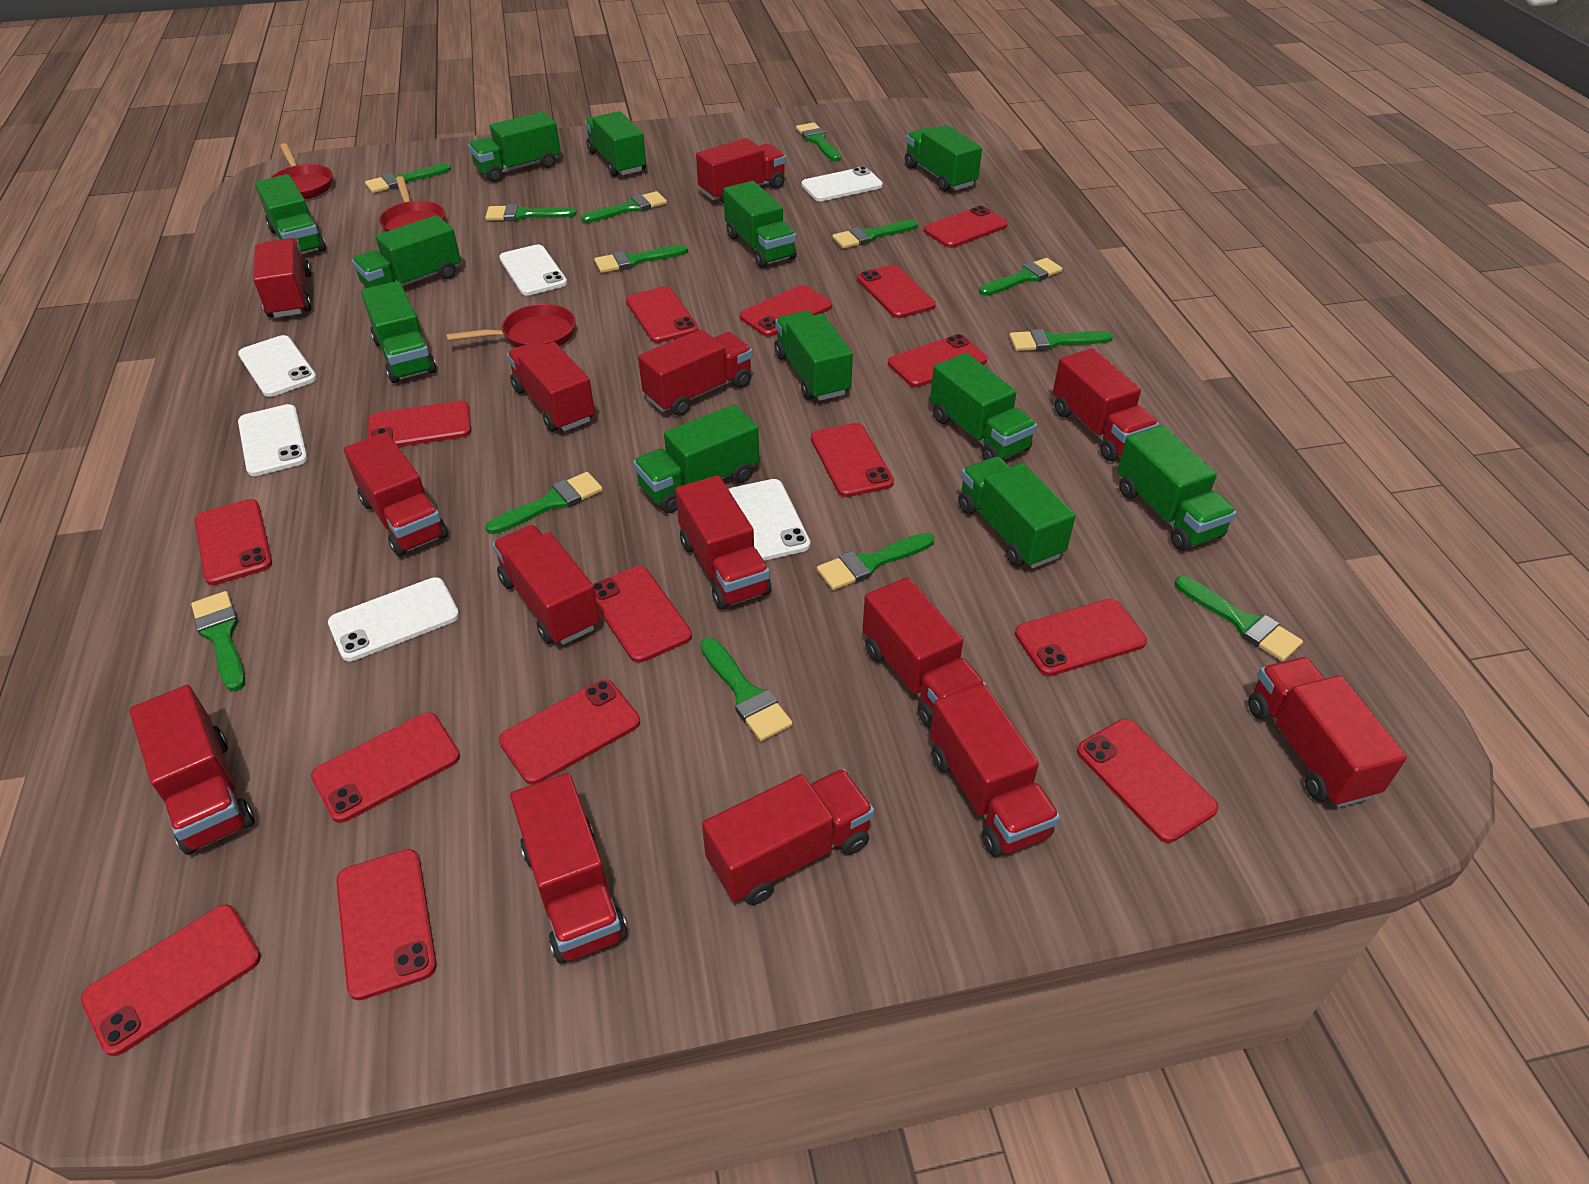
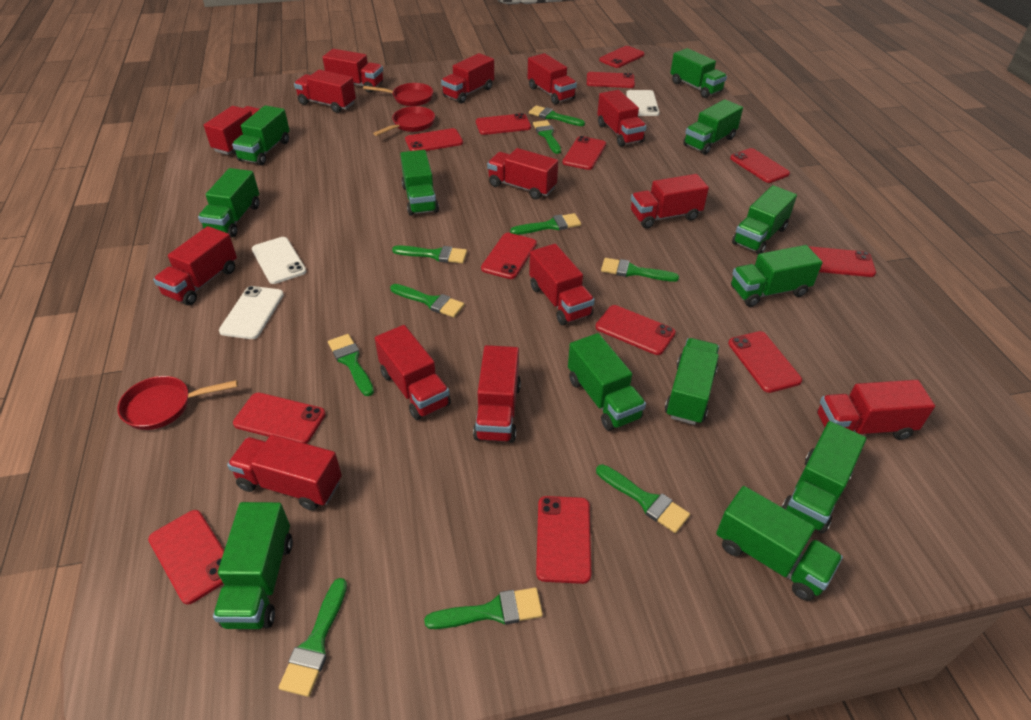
green brush: 13 -> 10
red phone: 15 -> 13
white phone: 6 -> 3

